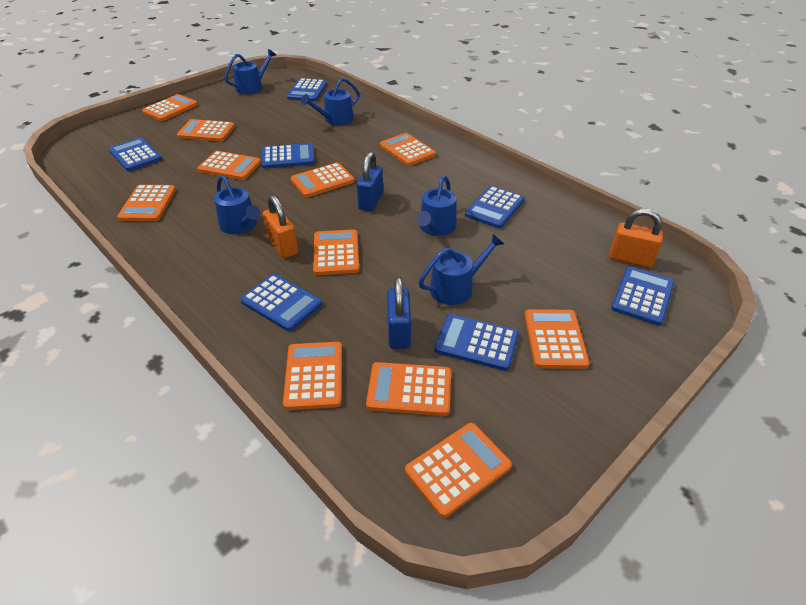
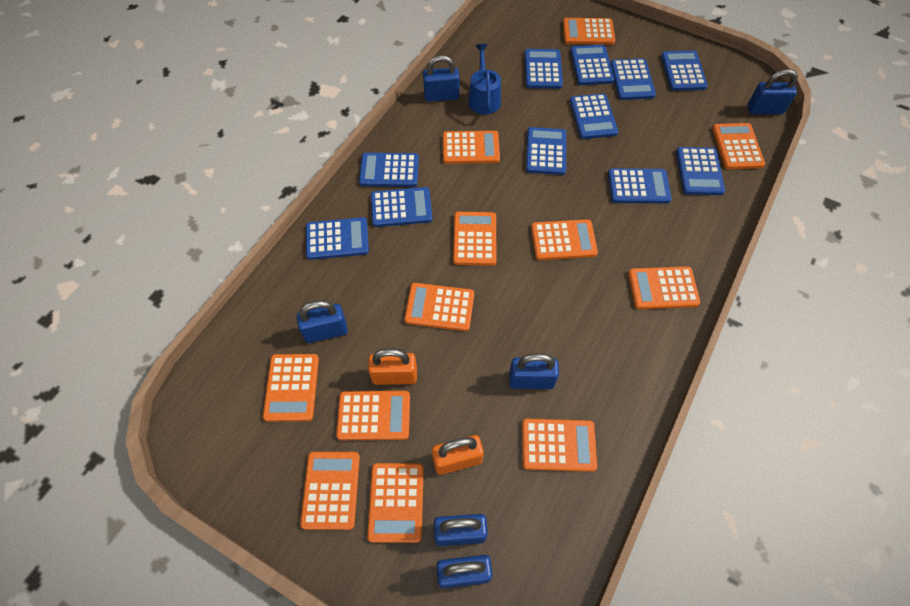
blue calculator: 7 -> 11
blue padlock: 2 -> 6
blue watering can: 5 -> 1
orange calculator: 11 -> 12

